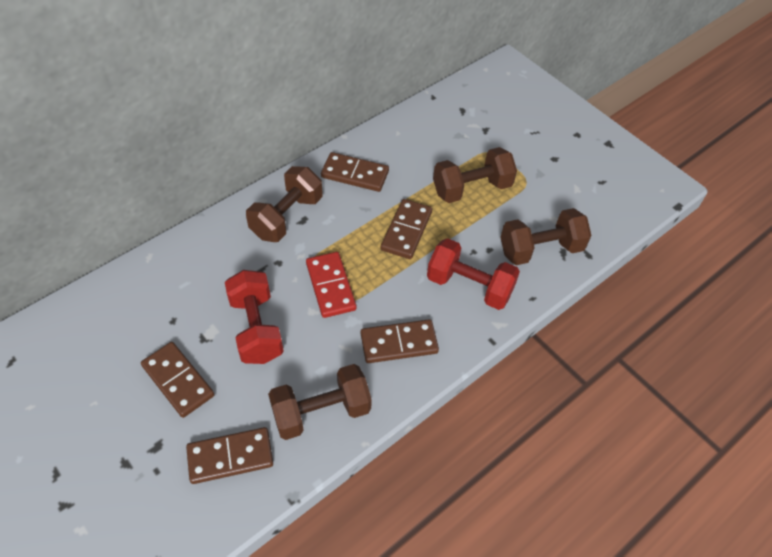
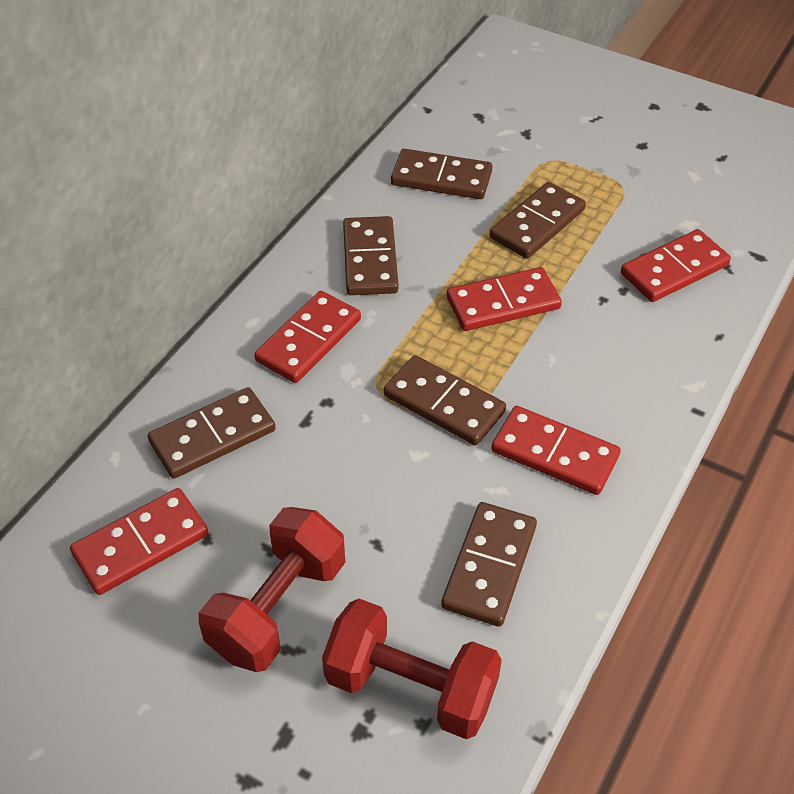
brown domino: 5 -> 6
brown dumbbell: 4 -> 0
red domino: 1 -> 5

